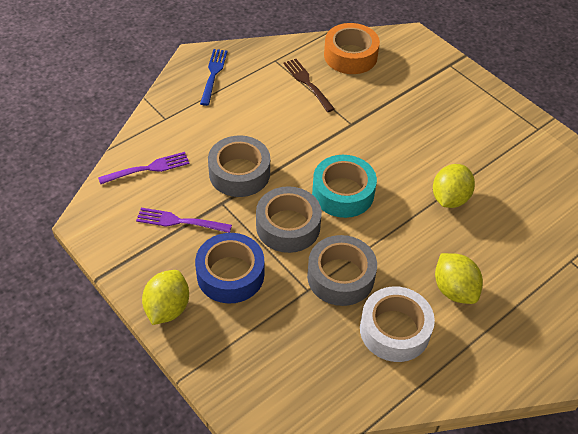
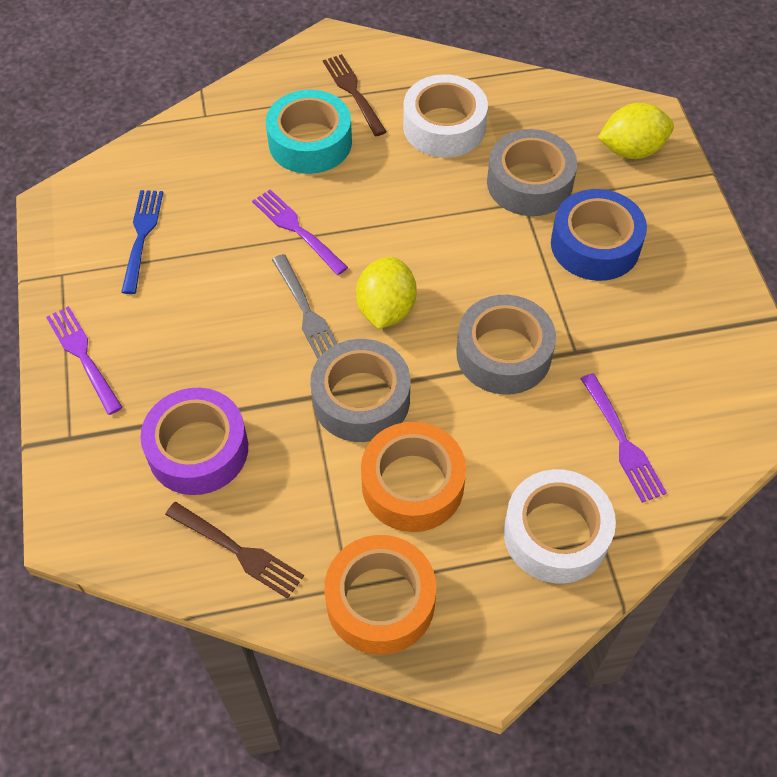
brown fork: 1 -> 2
grey fork: 0 -> 1
orange tape: 1 -> 2
purple fork: 2 -> 3
purple tape: 0 -> 1
white tape: 1 -> 2
yellow lemon: 3 -> 2

